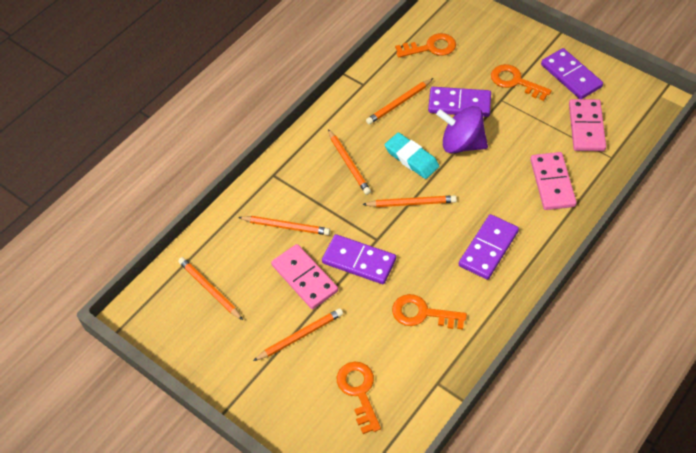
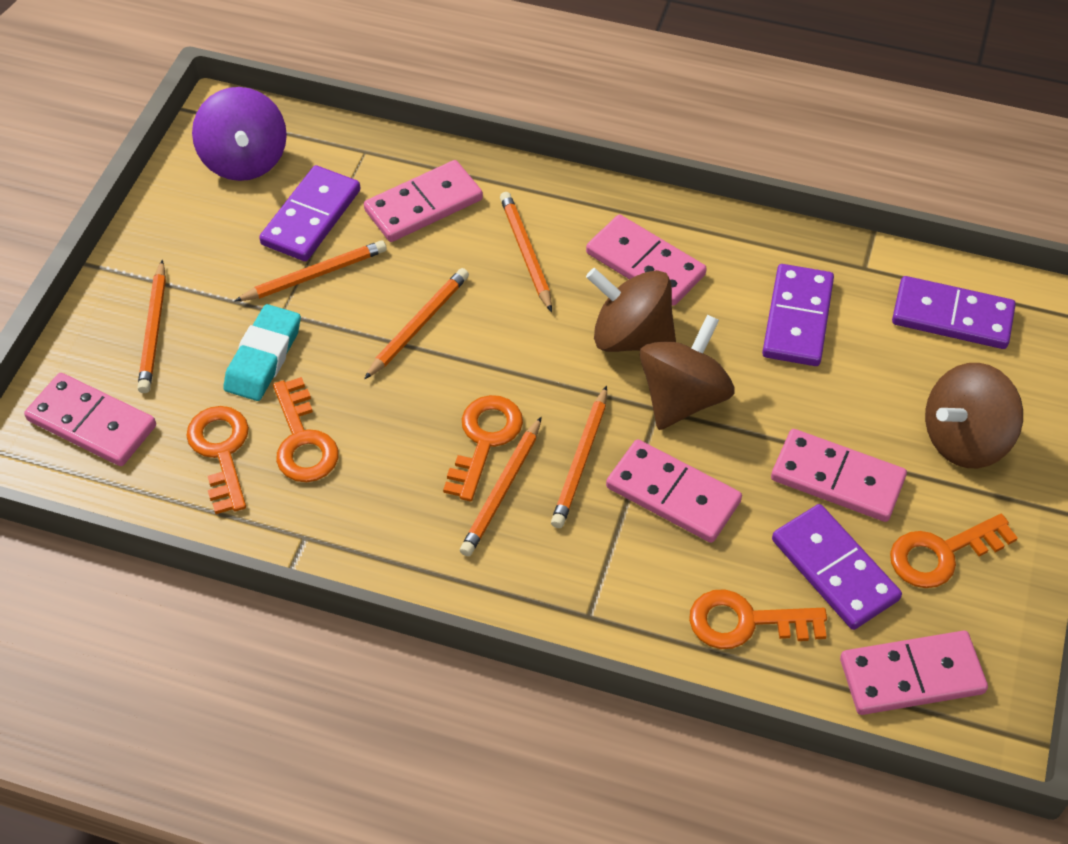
brown spinning top: 0 -> 3
orange key: 4 -> 5
pink domino: 3 -> 6

